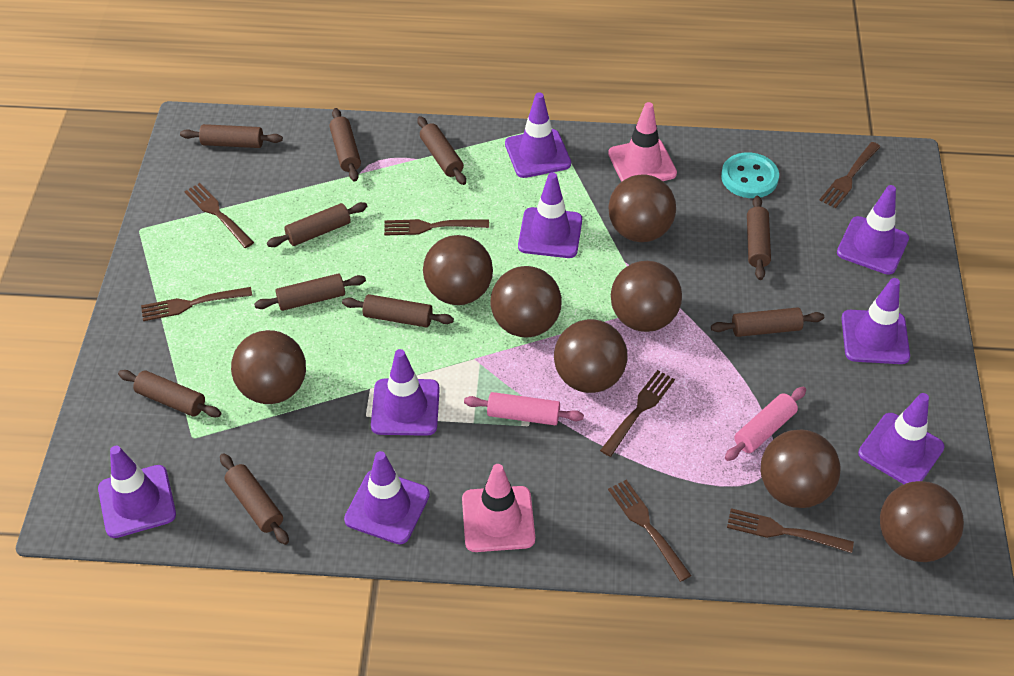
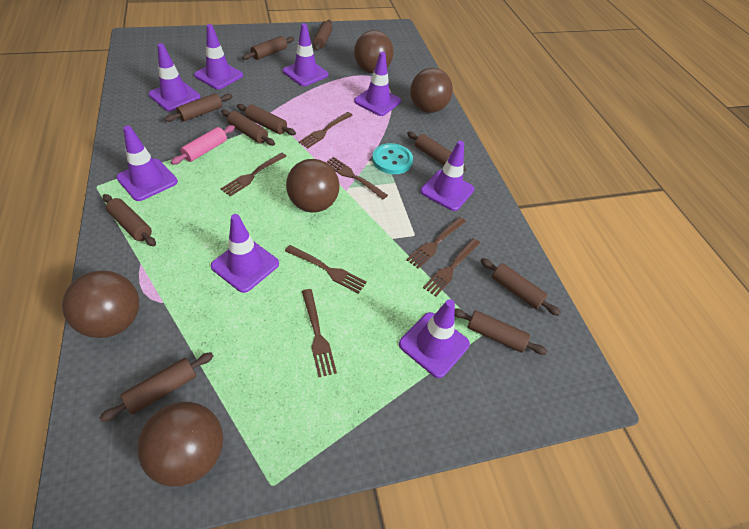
brown ball: 8 -> 5
pink rolling pin: 2 -> 1
pink traffic cone: 2 -> 0

